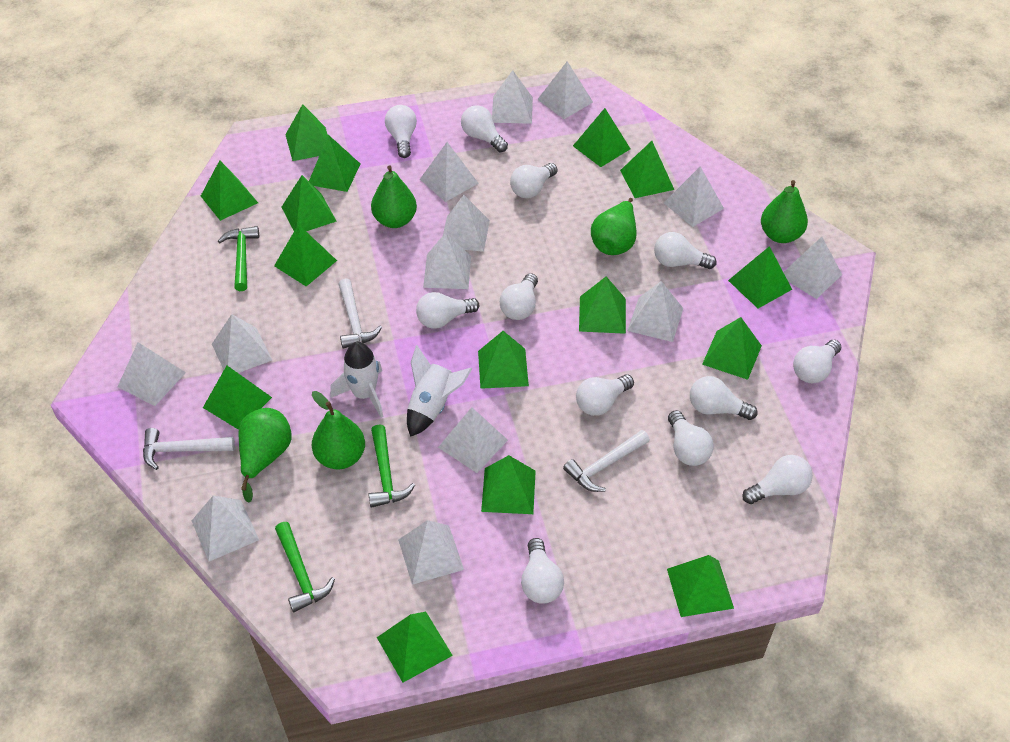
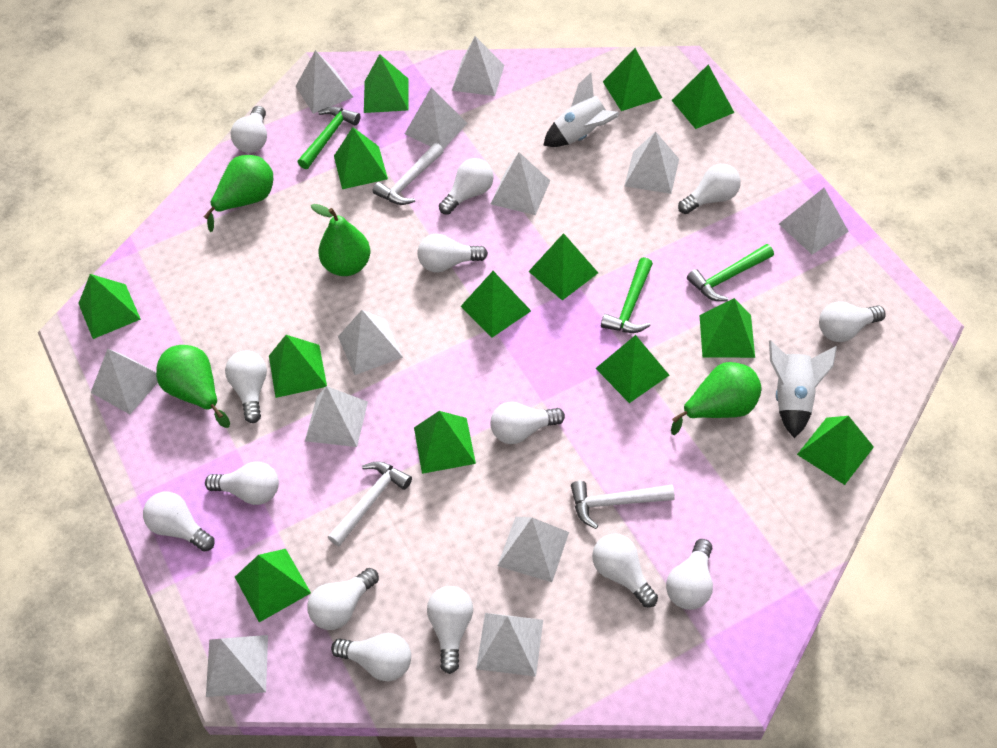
green pear: 5 -> 4
green pyramid: 15 -> 13
white light bulb: 12 -> 14
white pyramid: 13 -> 12

